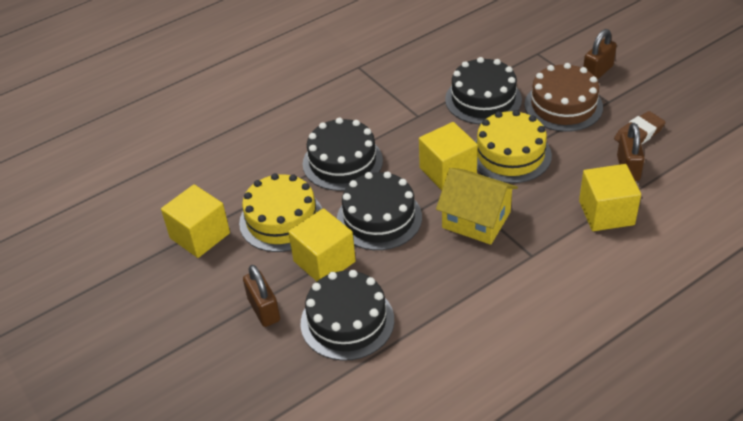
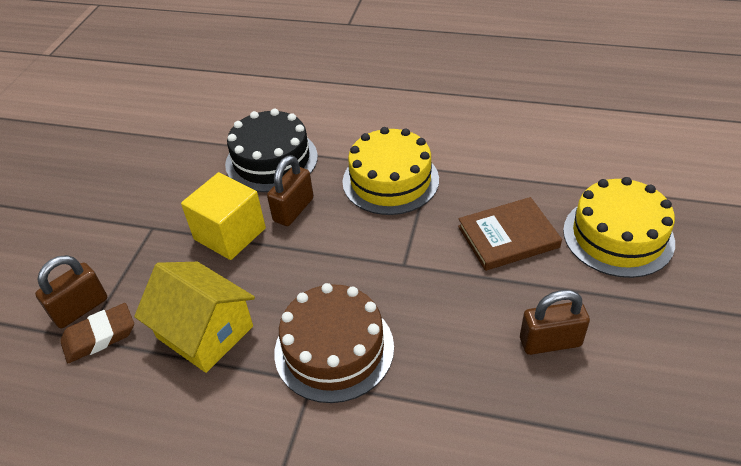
black cake: 4 -> 1
brown book: 0 -> 1
yellow cube: 4 -> 1

